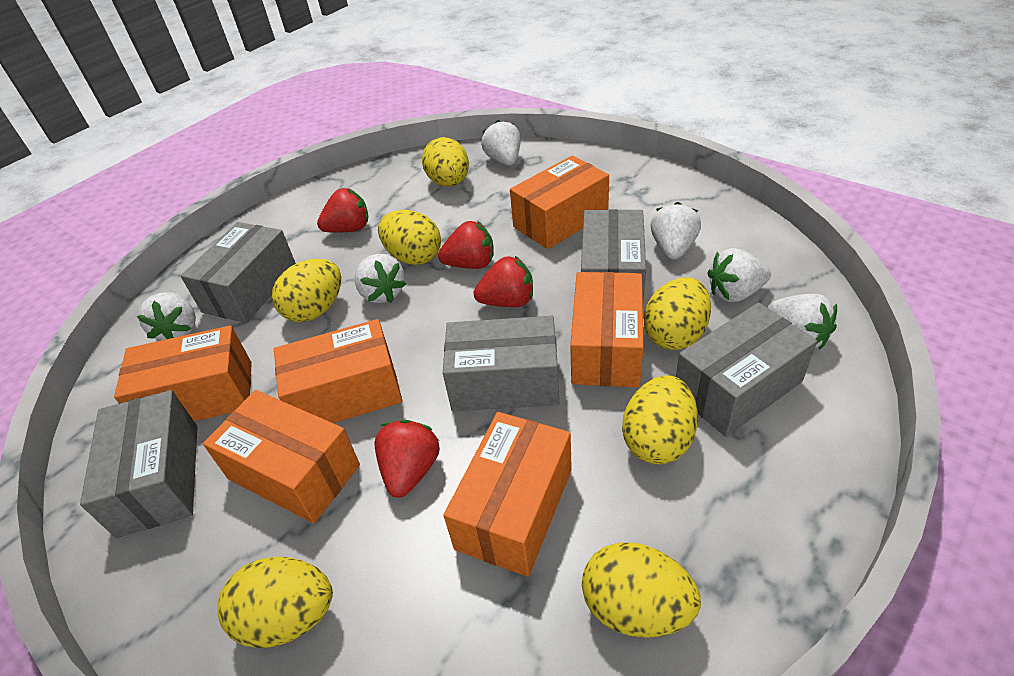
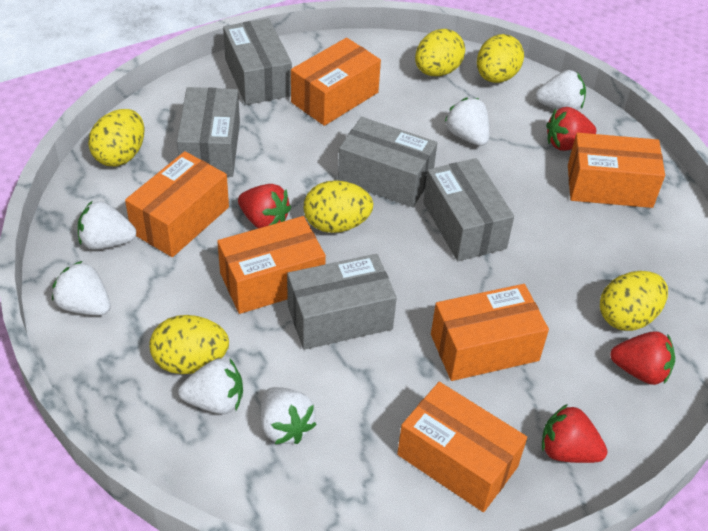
yellow egg: 7 -> 6

